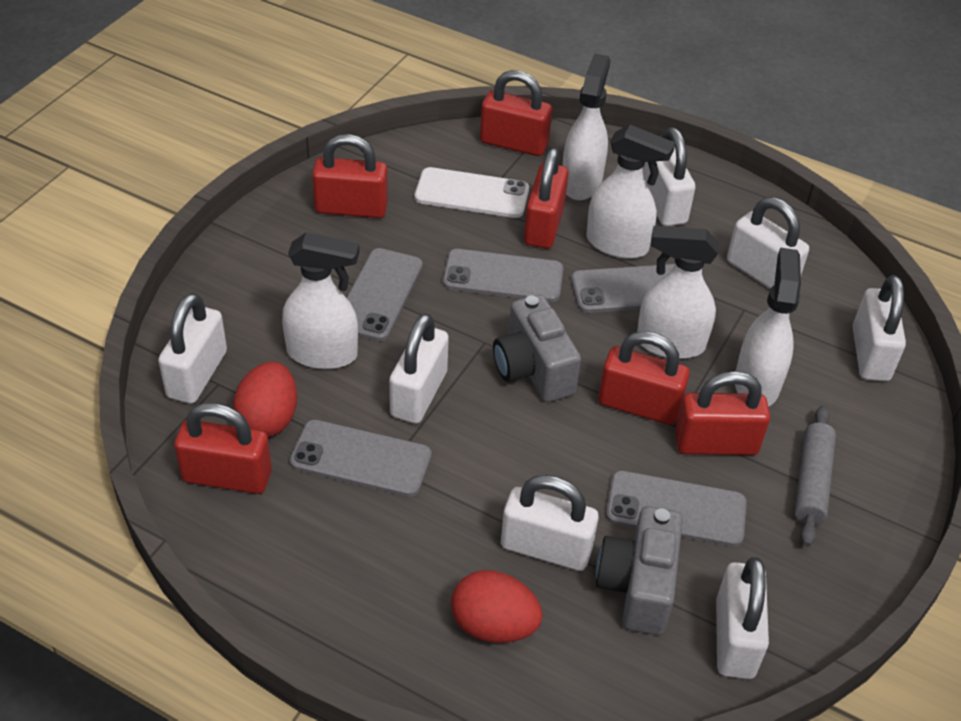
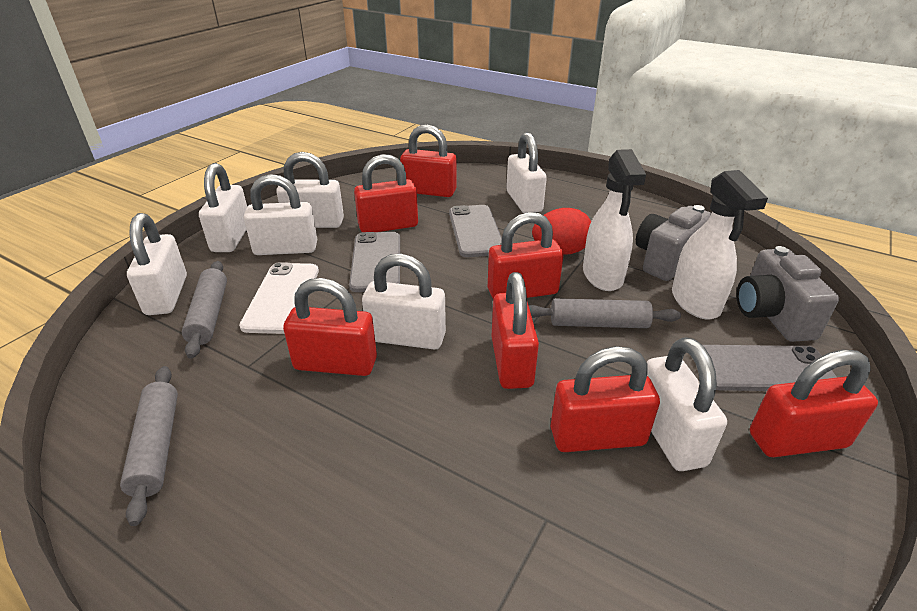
grey phone: 5 -> 3
grey rolling pin: 1 -> 3
red egg: 2 -> 1
red padlock: 6 -> 7
white spray bottle: 5 -> 2

